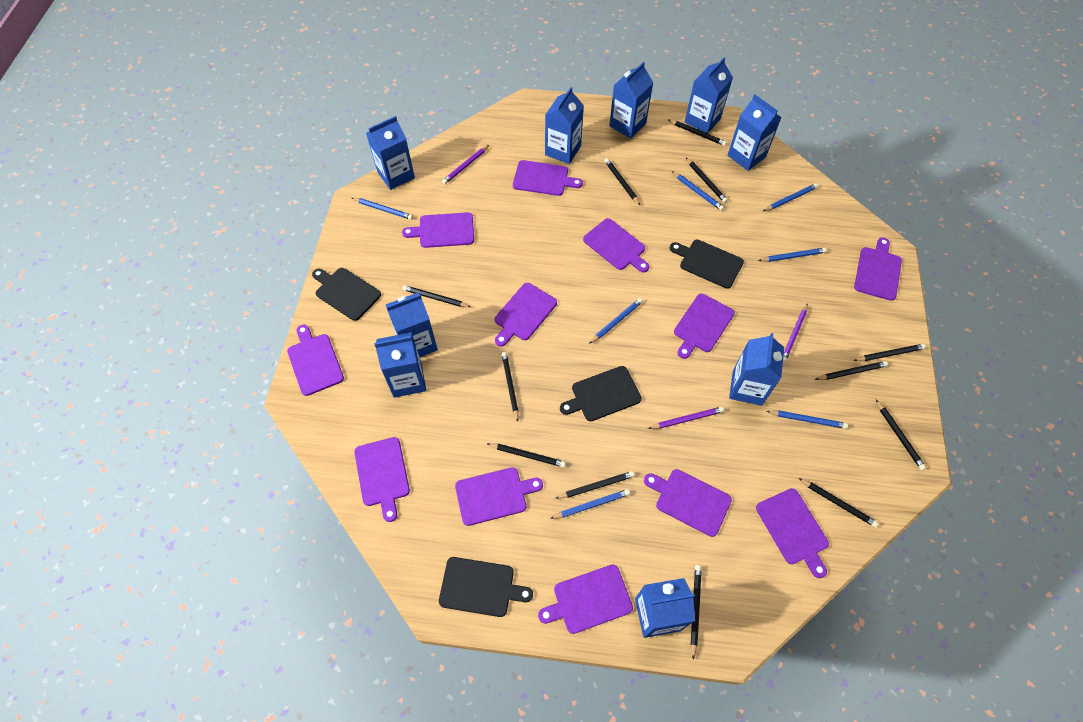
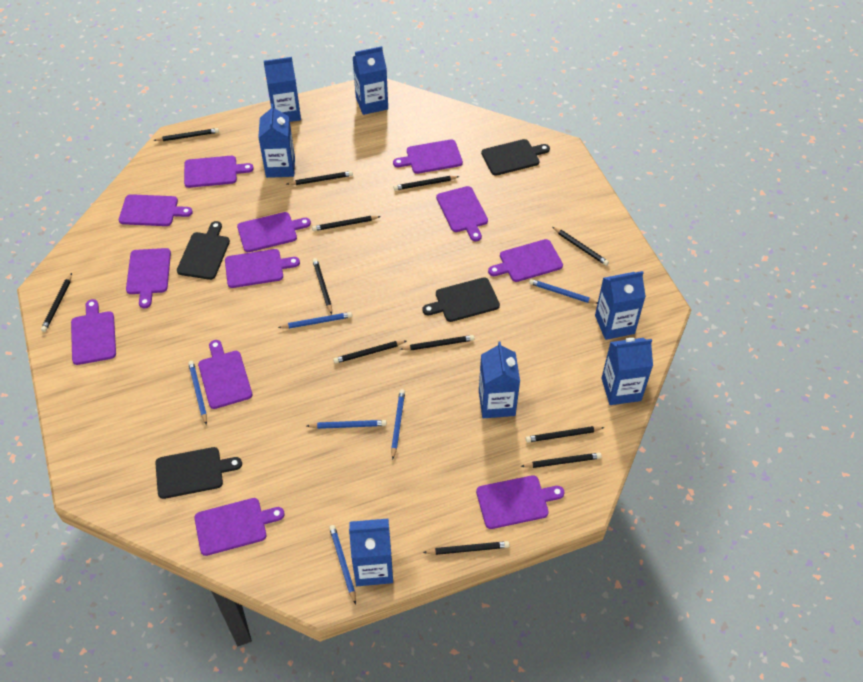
blue carton: 9 -> 7
blue pencil: 7 -> 6
purple pencil: 3 -> 0

